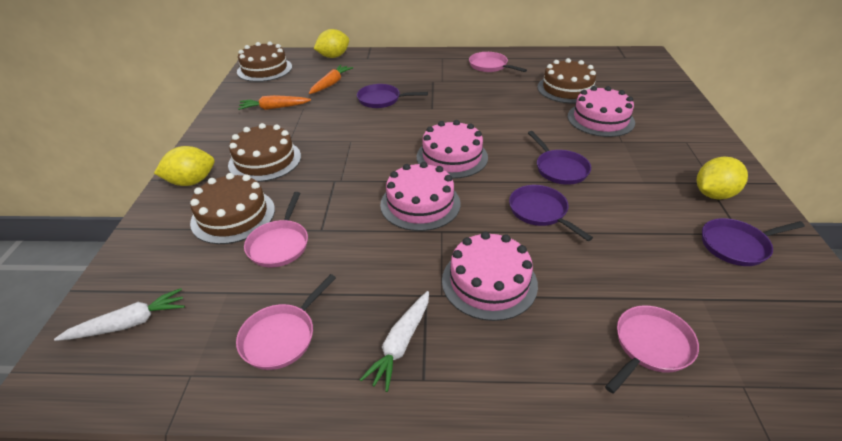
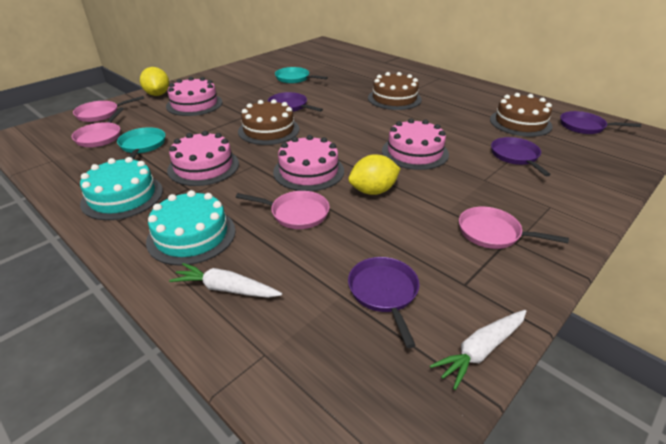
brown cake: 4 -> 3
orange carrot: 2 -> 0
turquoise cake: 0 -> 2
turquoise pan: 0 -> 2
yellow lemon: 3 -> 2

